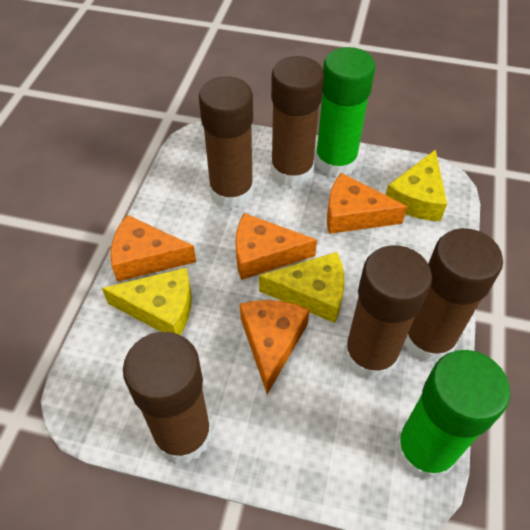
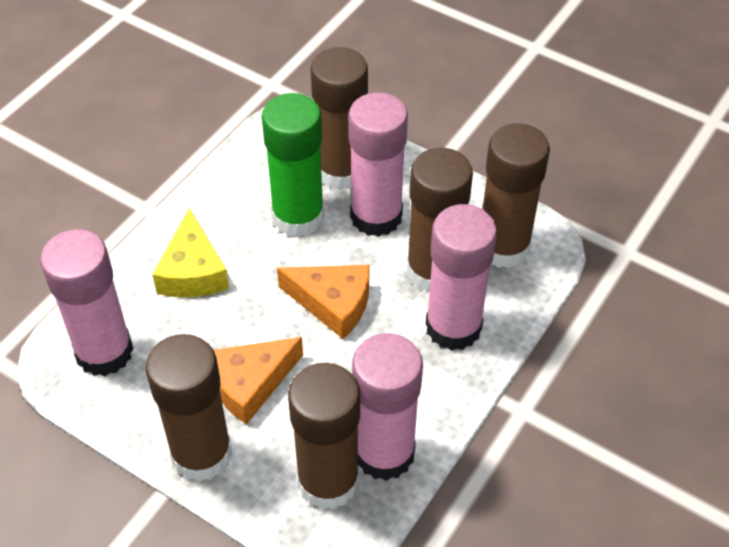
green glue stick: 2 -> 1
orange cheese: 4 -> 2
pink glue stick: 0 -> 4
yellow cheese: 3 -> 1

